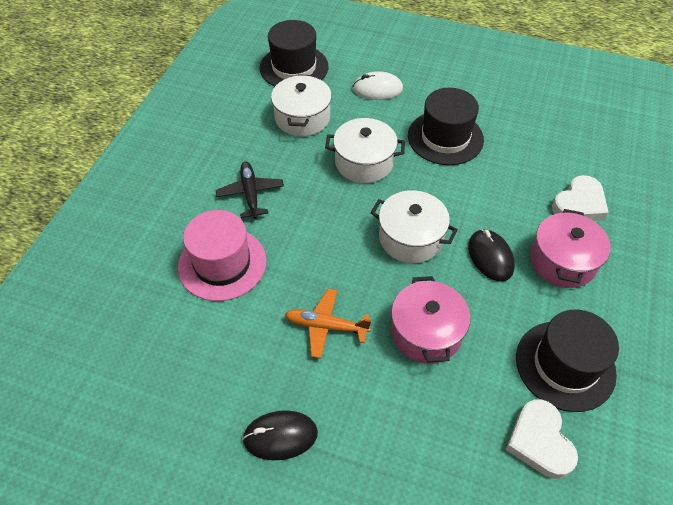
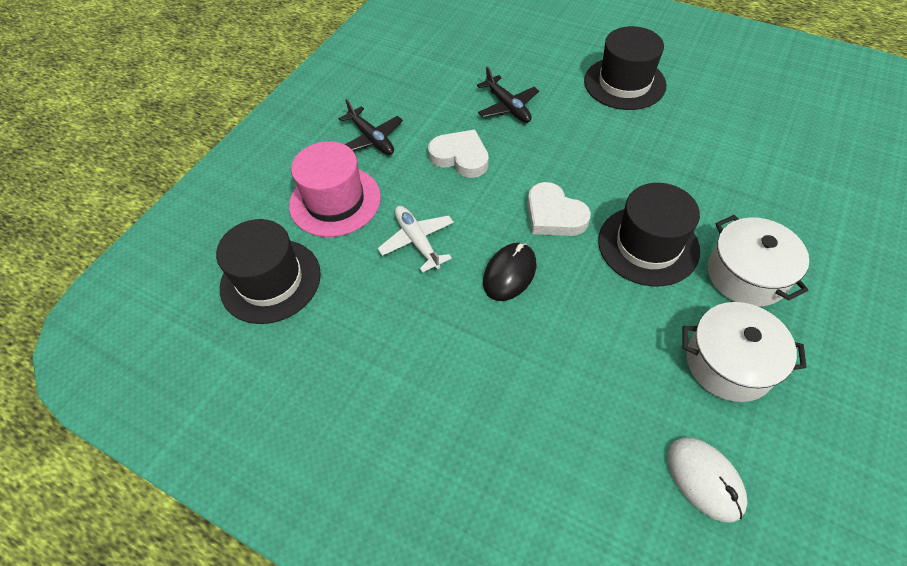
black mouse: 2 -> 1
black plane: 1 -> 2
orange plane: 1 -> 0
pink pot: 2 -> 0
white plane: 0 -> 1
white pot: 3 -> 2

